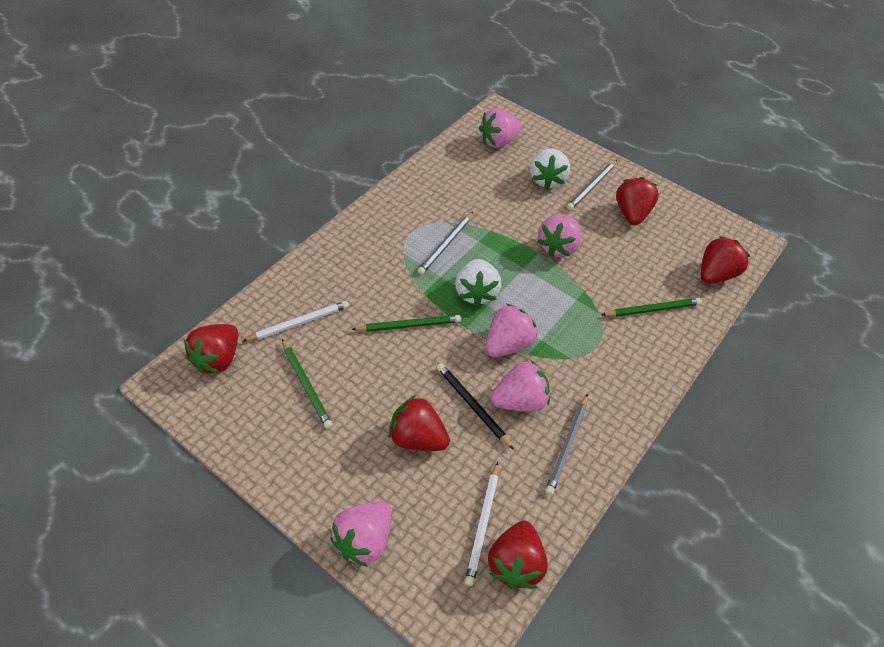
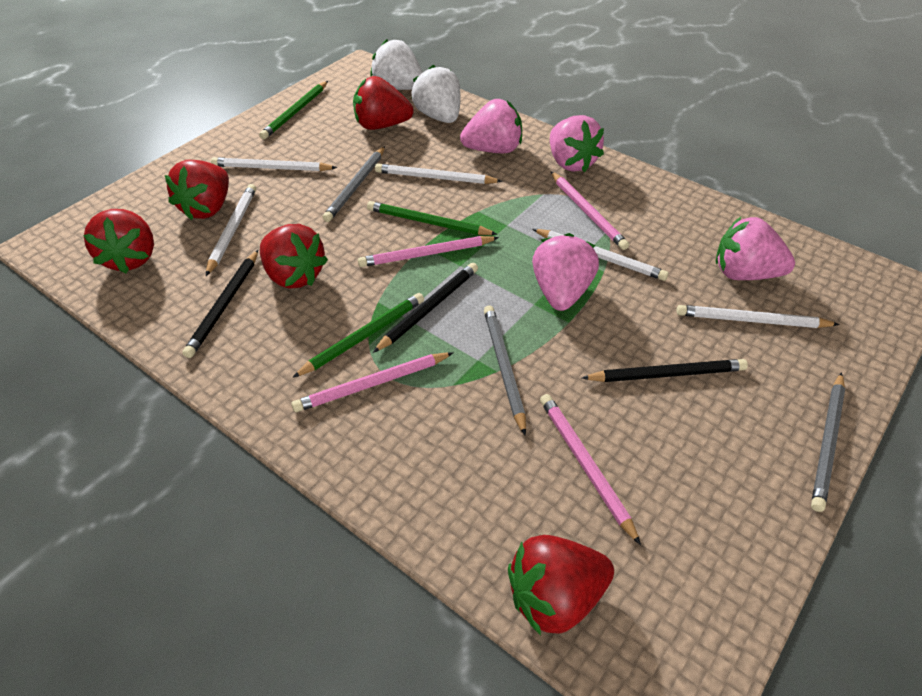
black pencil: 1 -> 3
pink pencil: 0 -> 4
pink strawberry: 5 -> 4
white pencil: 2 -> 5

